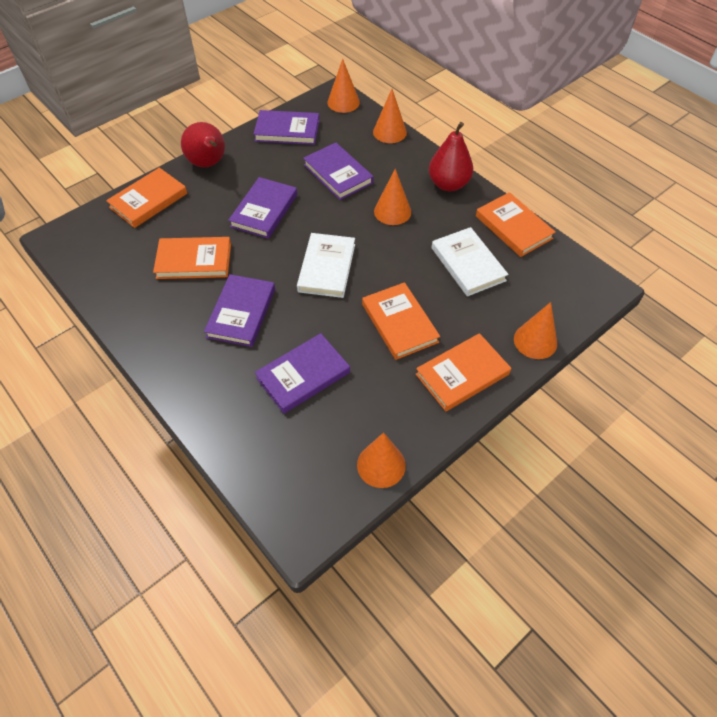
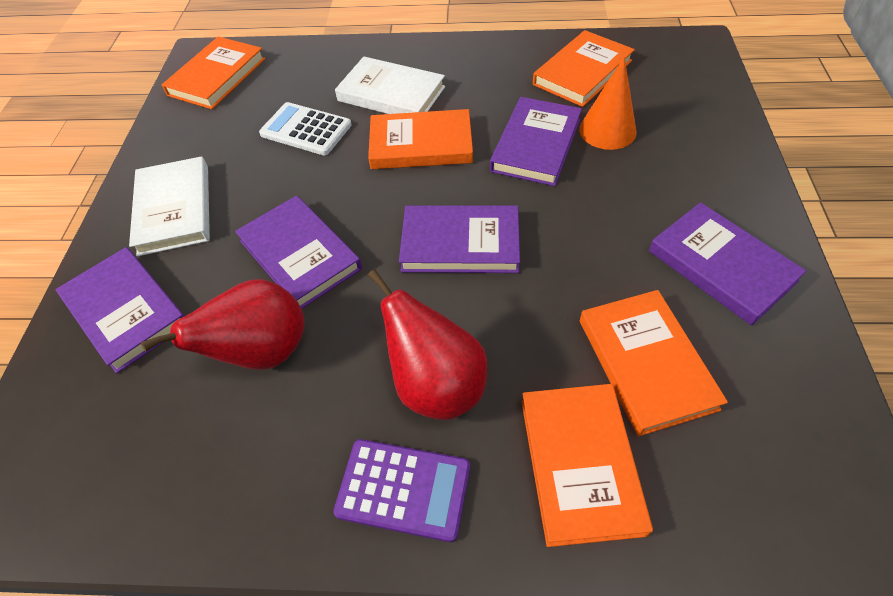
orange cone: 5 -> 1
purple calculator: 0 -> 1
white calculator: 0 -> 1

